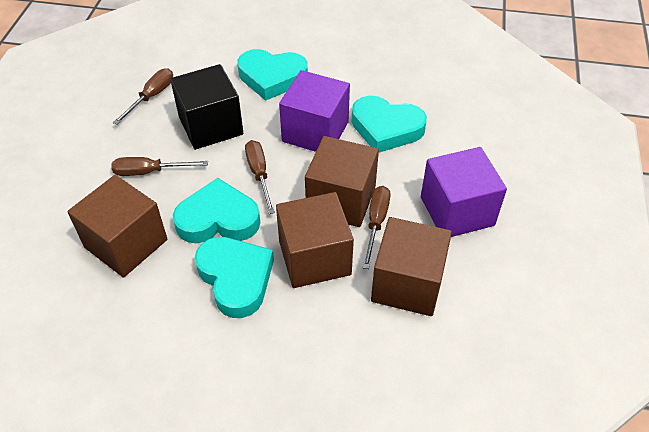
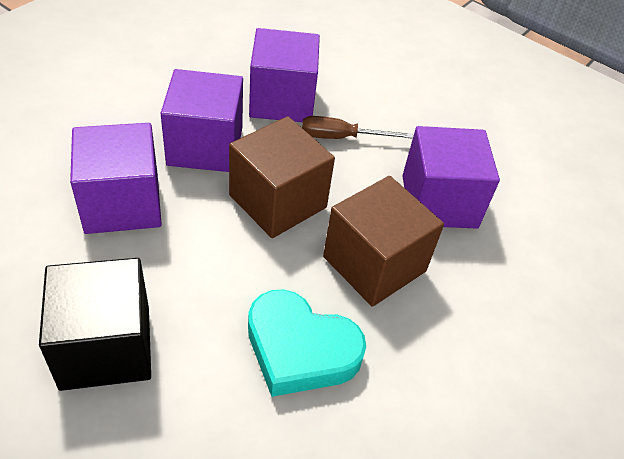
brown cube: 4 -> 2
brown screwdriver: 4 -> 1
purple cube: 2 -> 4
turquoise heart: 4 -> 1

